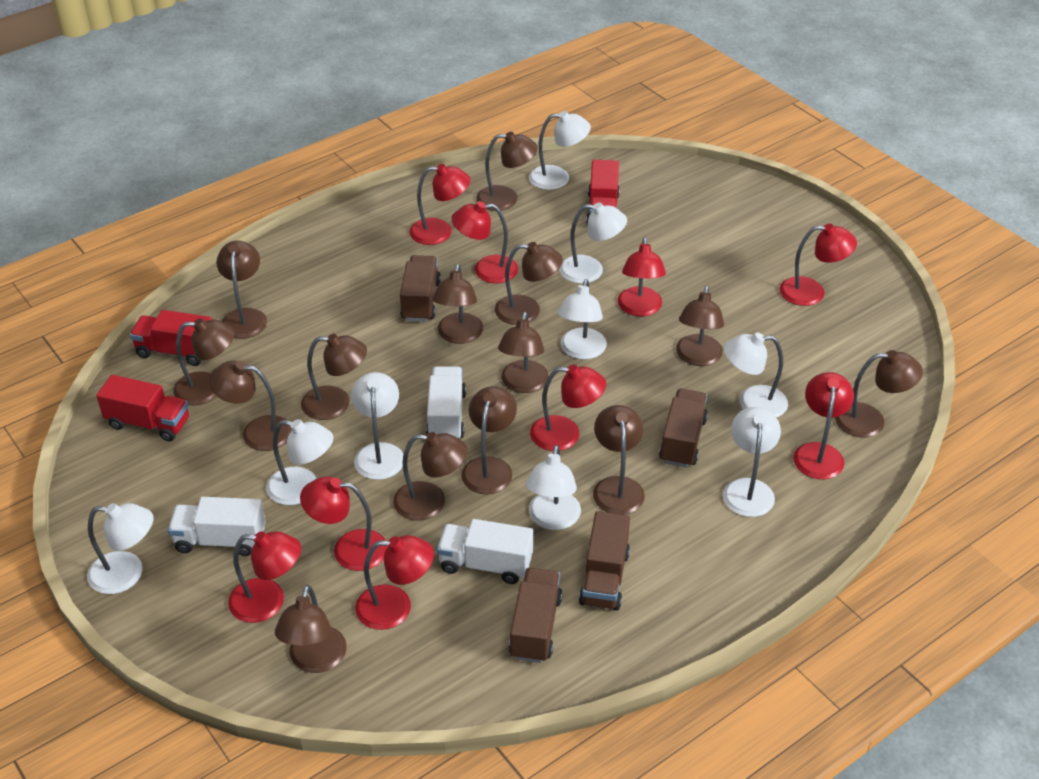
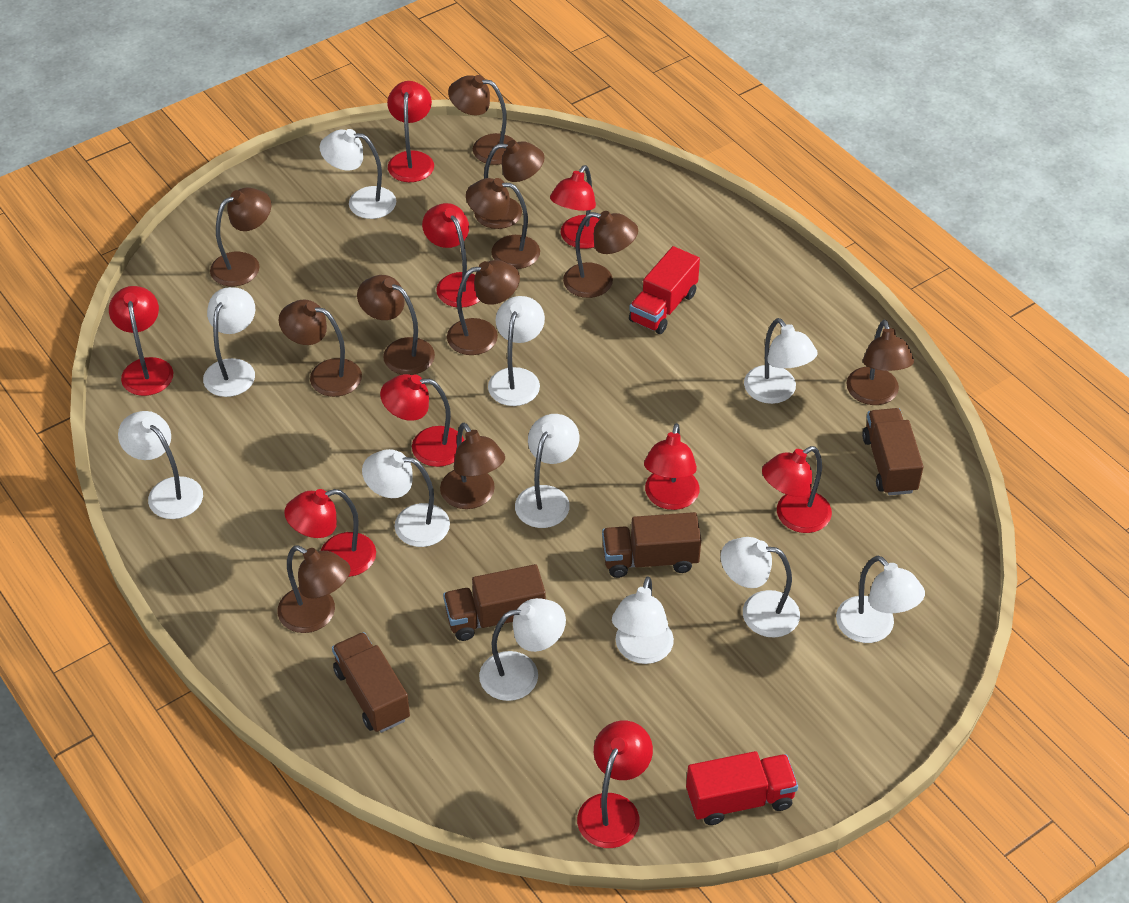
brown lamp: 14 -> 11
red truck: 3 -> 2
white lamp: 9 -> 11
white truck: 3 -> 0

